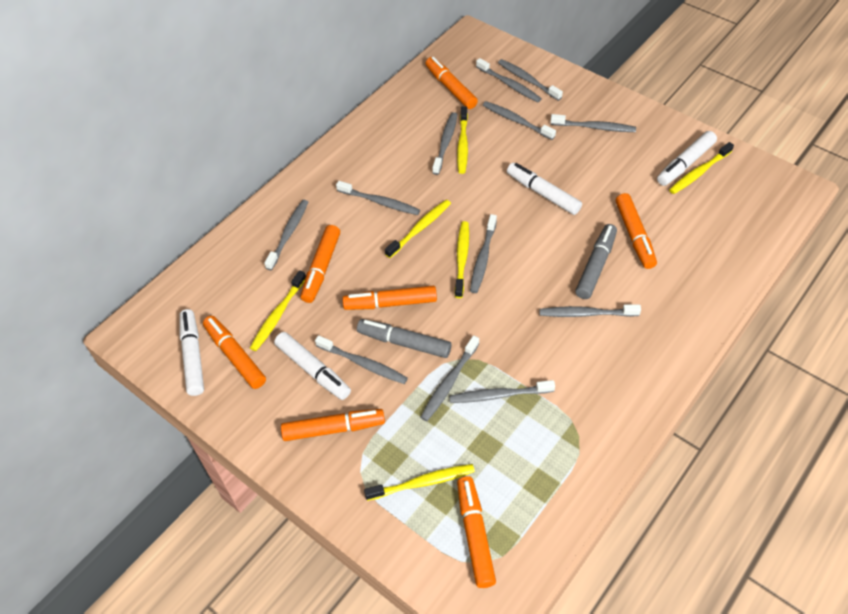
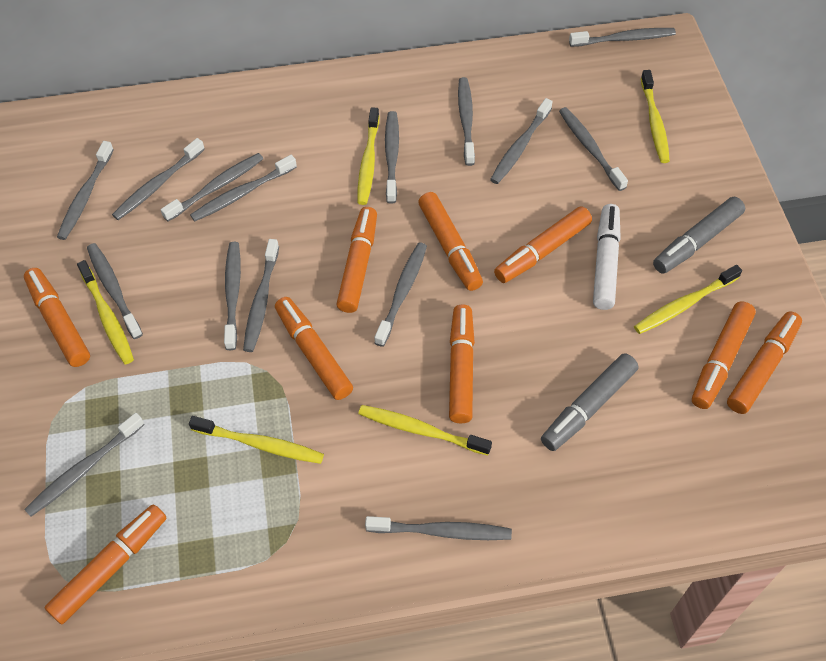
grey toothbrush: 12 -> 15
orange marker: 7 -> 9
white marker: 4 -> 1

